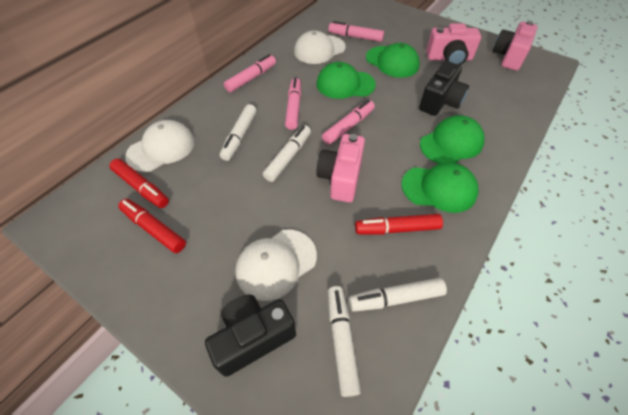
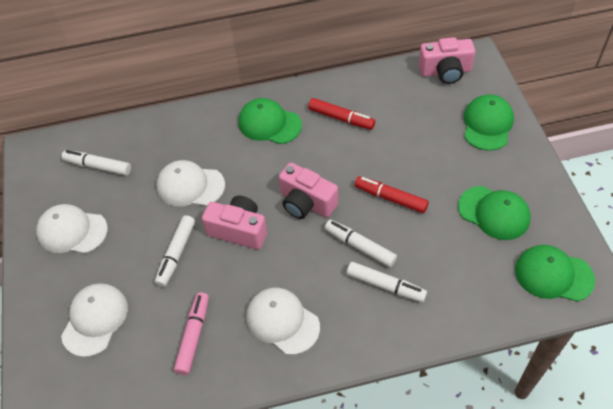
black camera: 2 -> 0
pink marker: 4 -> 1
red marker: 3 -> 2
white cap: 3 -> 4

